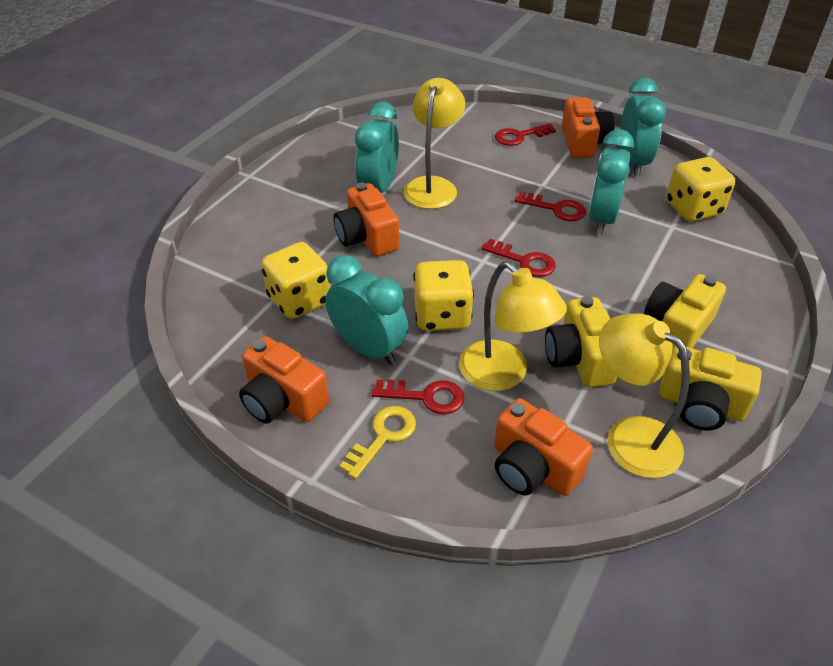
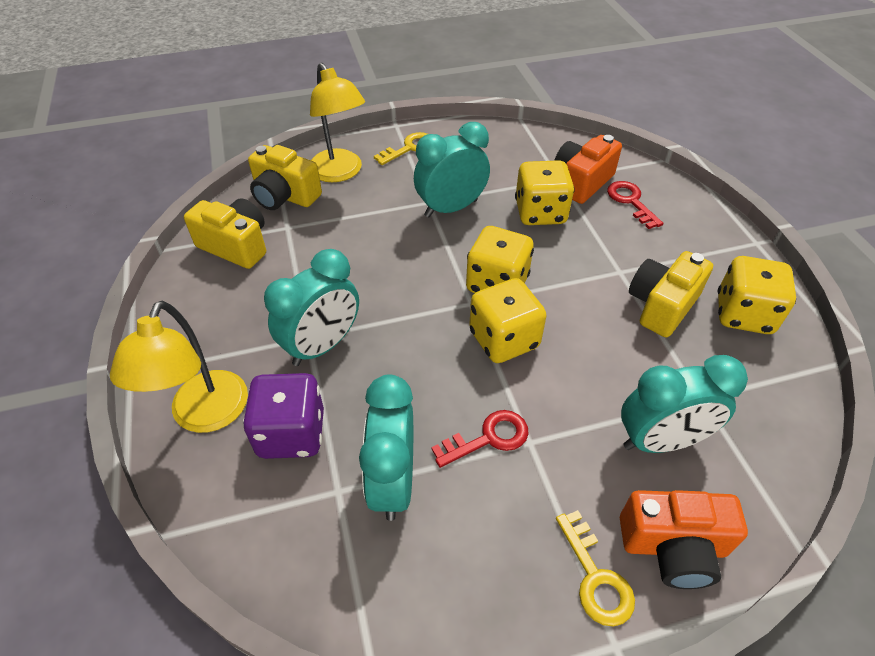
orange camera: 4 -> 2
purple dice: 0 -> 1
red key: 4 -> 2
yellow dice: 3 -> 4
yellow key: 1 -> 2
yellow lamp: 3 -> 2

